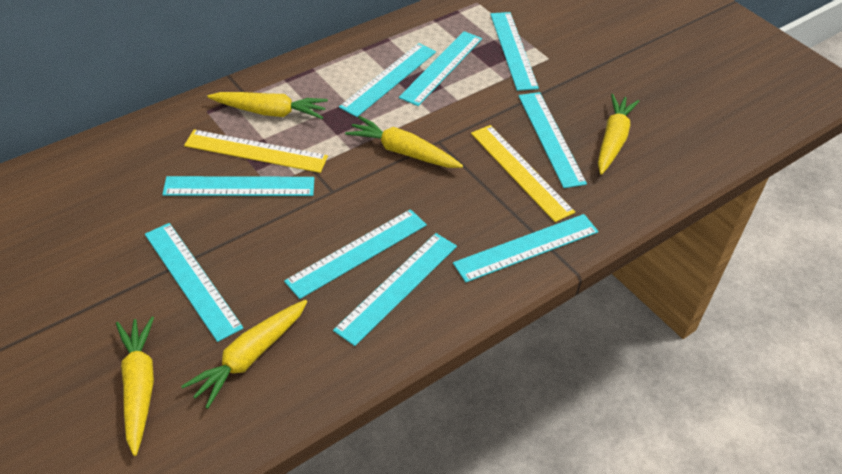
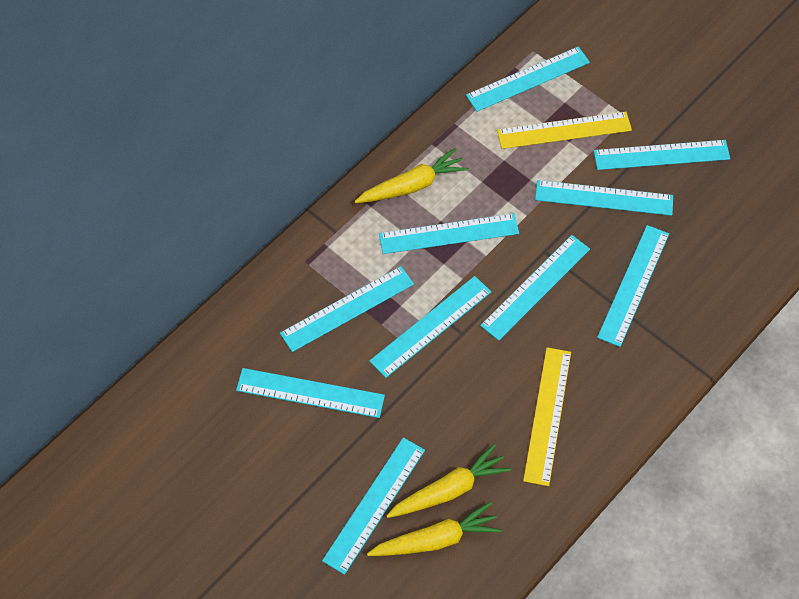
turquoise ruler: 9 -> 10
yellow carrot: 5 -> 3

